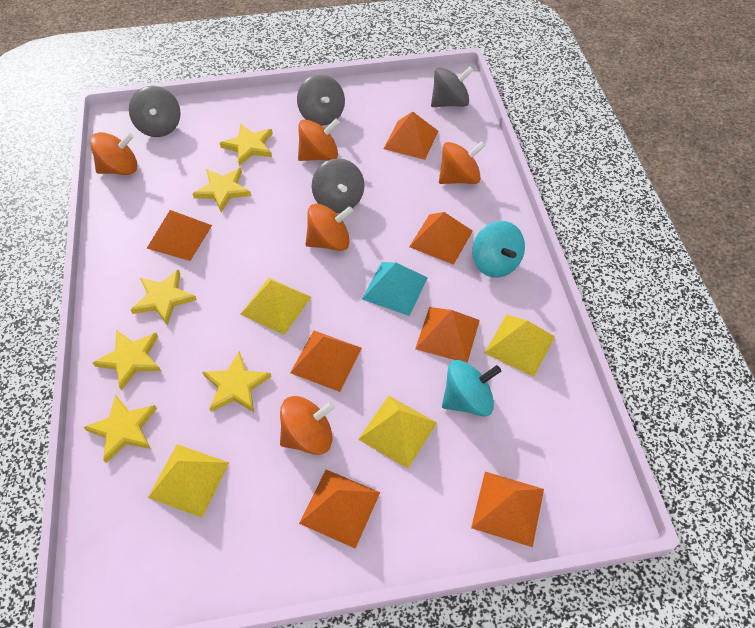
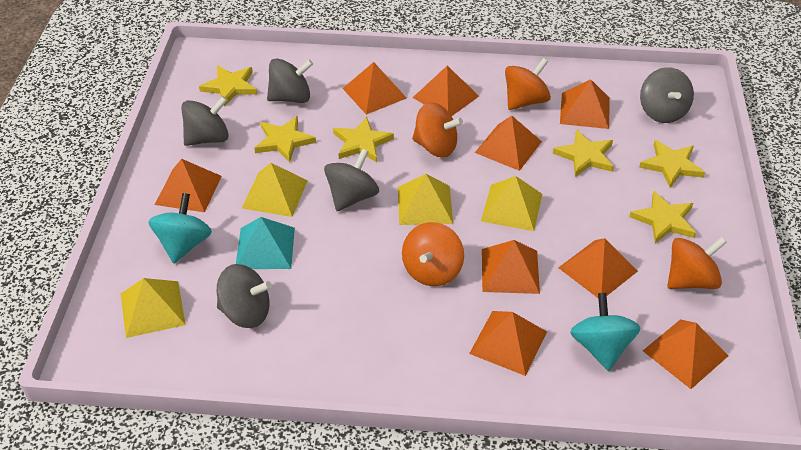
grey spinning top: 4 -> 5
orange pyramid: 7 -> 9
orange spinning top: 5 -> 4

